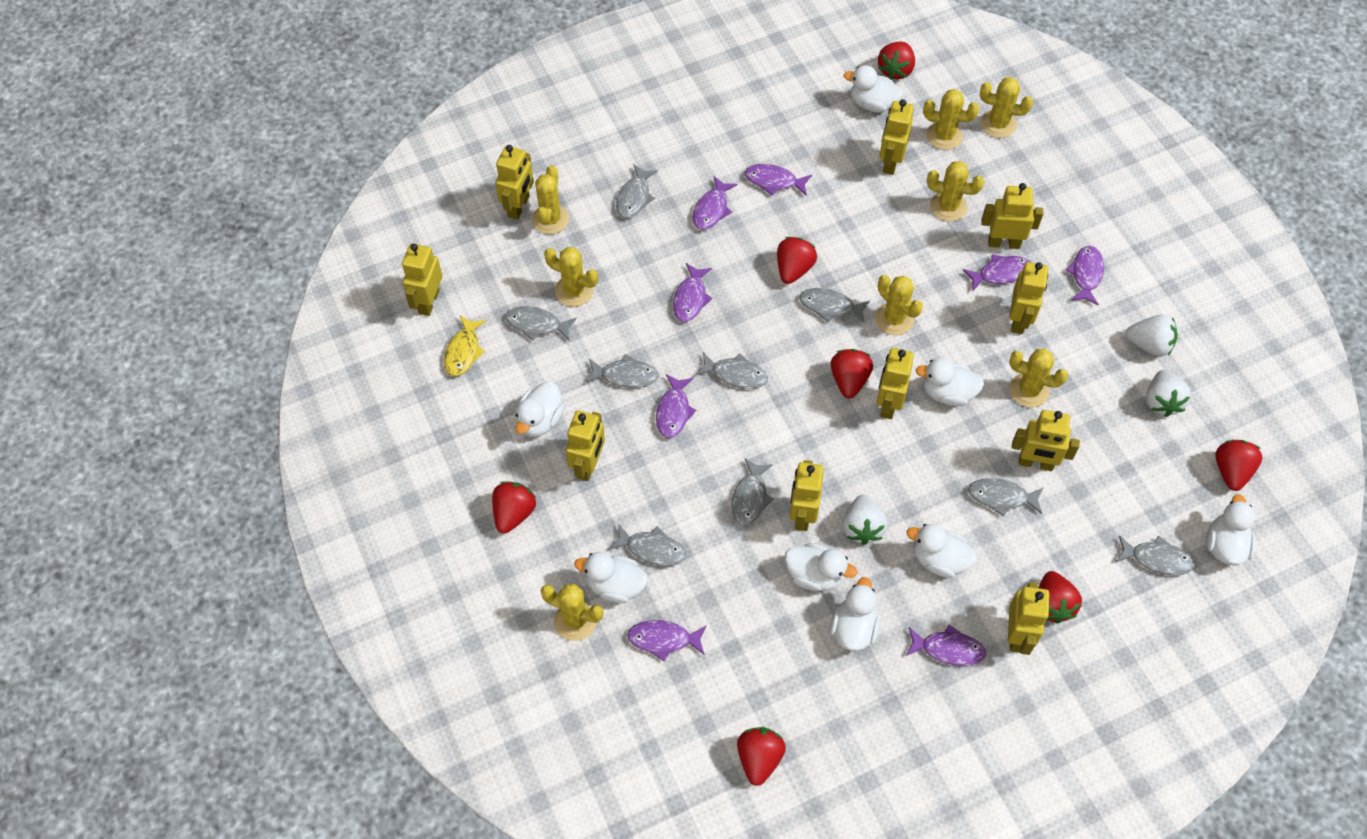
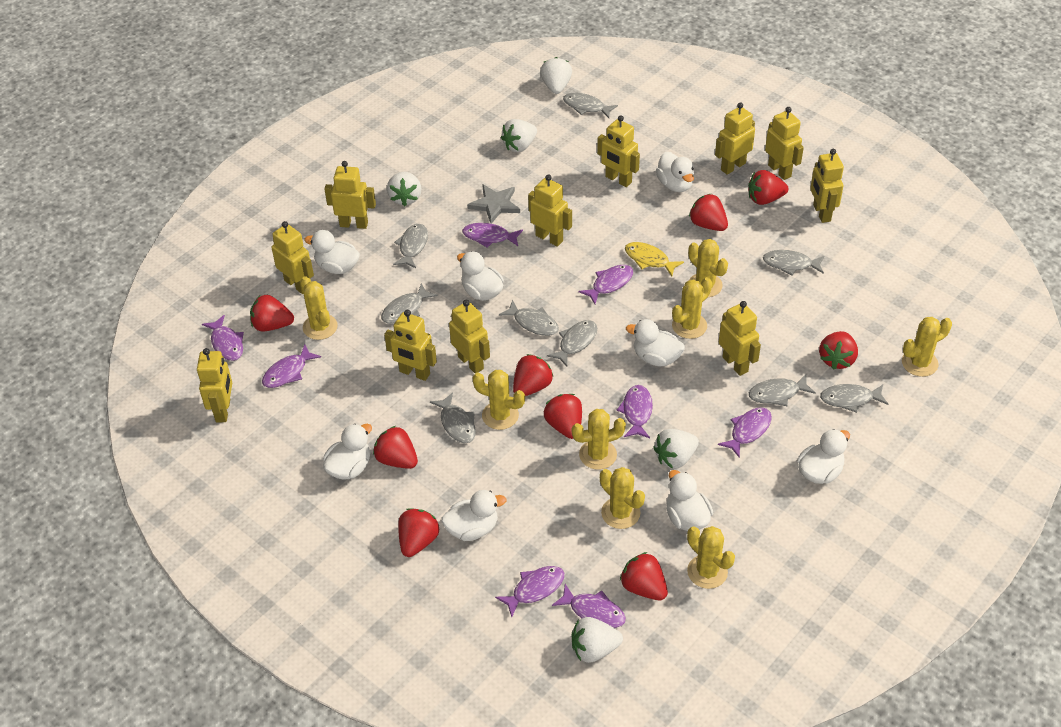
grey star: 0 -> 1
red strawberry: 7 -> 9
white strawberry: 3 -> 5
yellow robot: 10 -> 11

